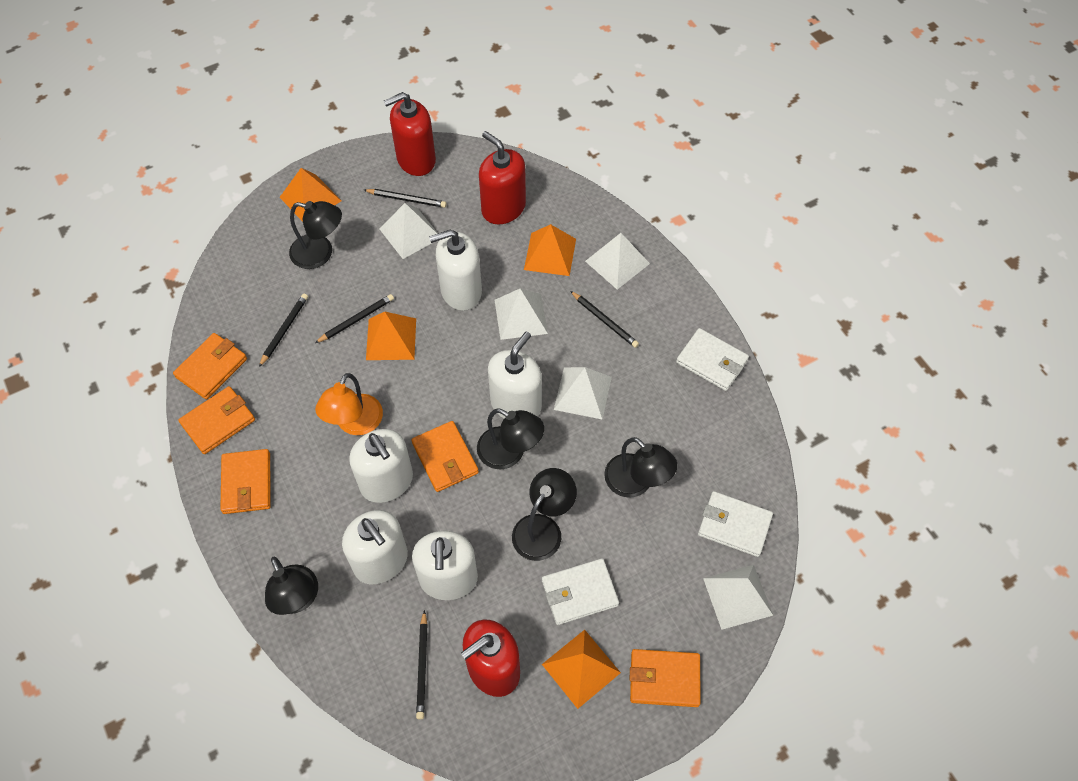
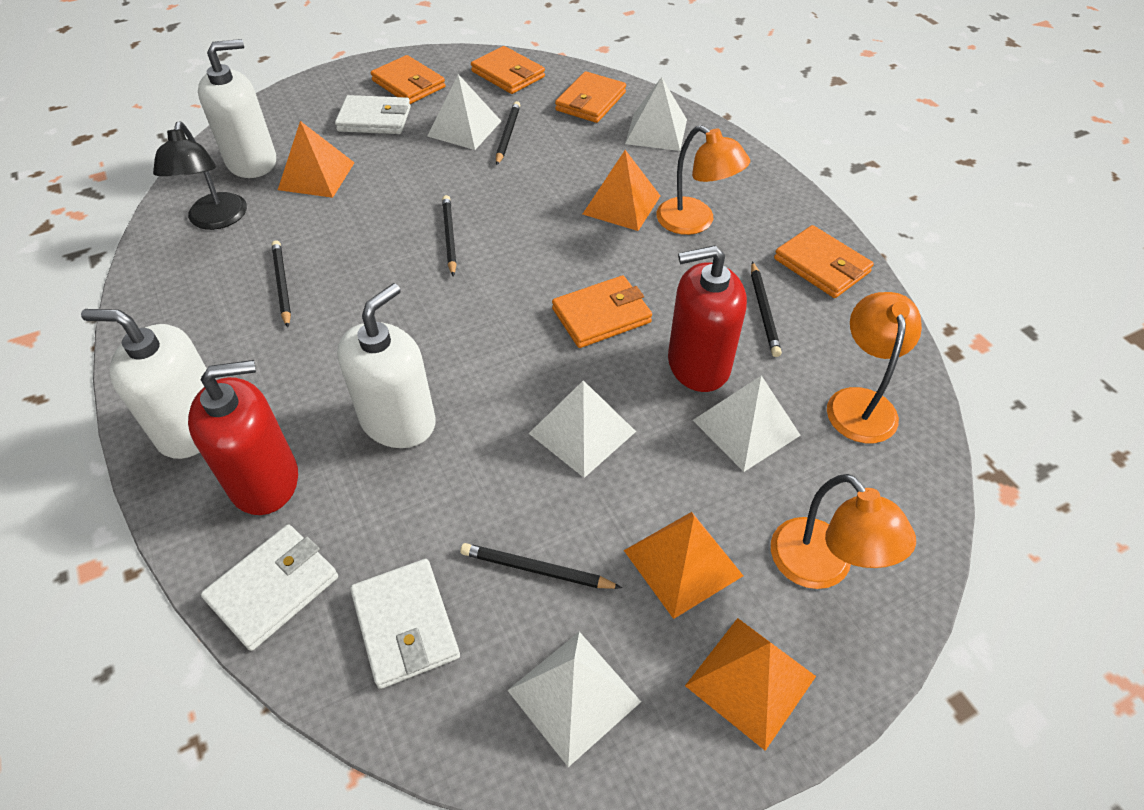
black lamp: 5 -> 1
orange lamp: 1 -> 3
red soap dispenser: 3 -> 2
white soap dispenser: 5 -> 3

